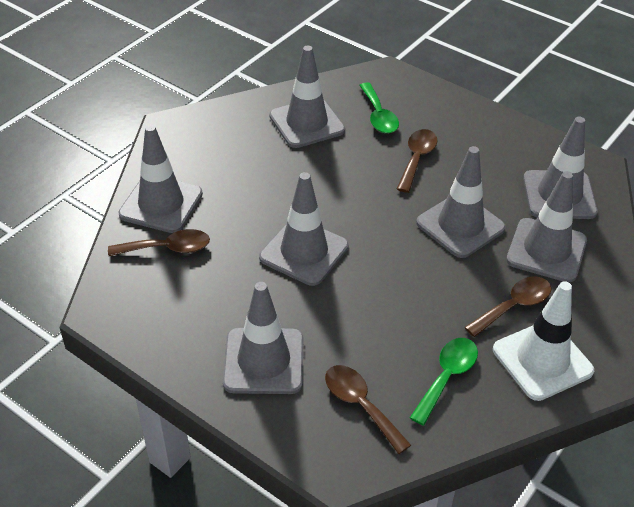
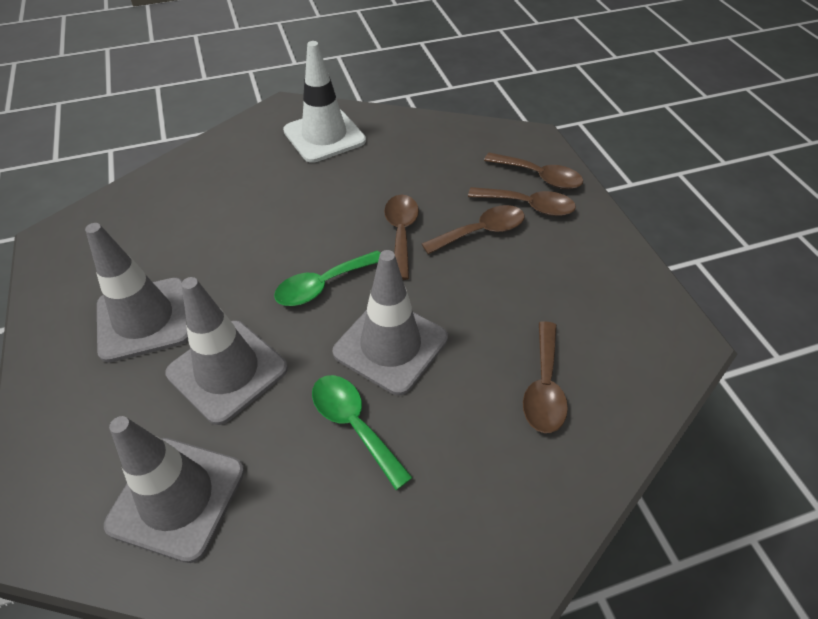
brown spoon: 4 -> 5
grey traffic cone: 7 -> 4

